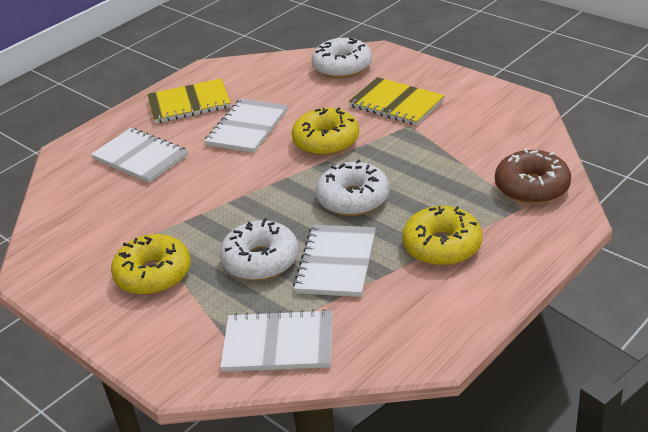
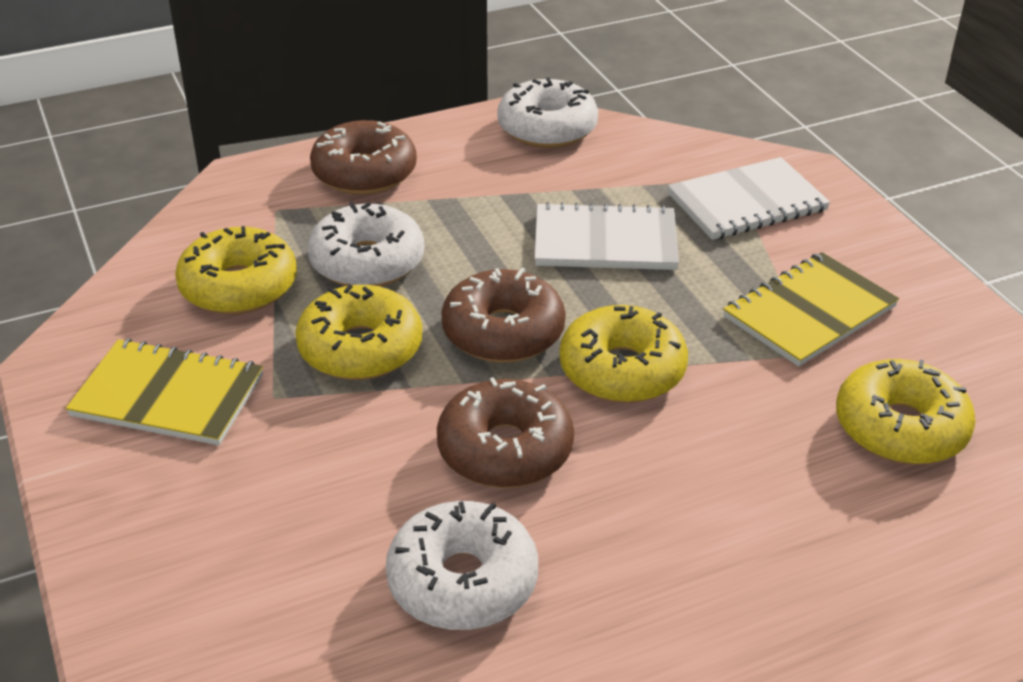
brown donut: 1 -> 3
white notebook: 4 -> 2
yellow donut: 3 -> 4

